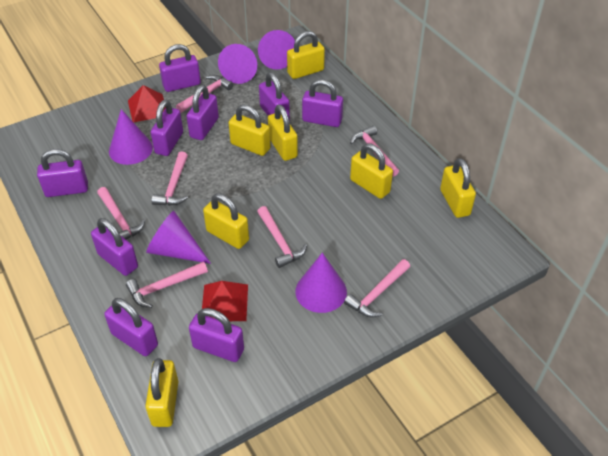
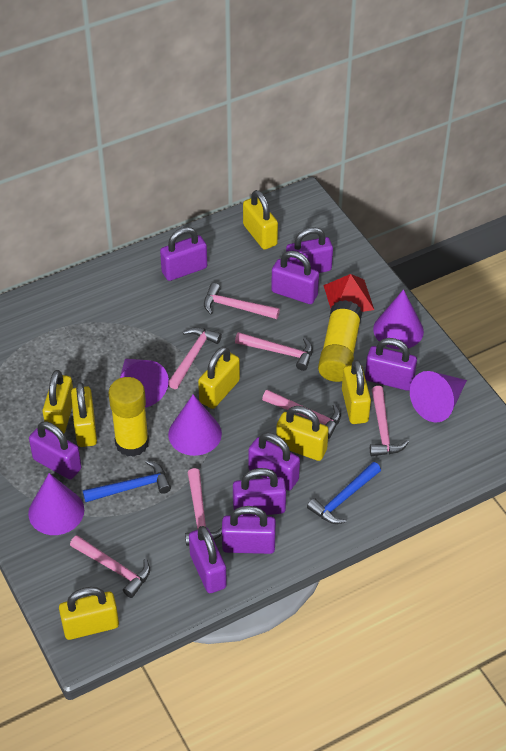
blue hammer: 0 -> 2
red pyramid: 2 -> 1
yellow glue stick: 0 -> 2

